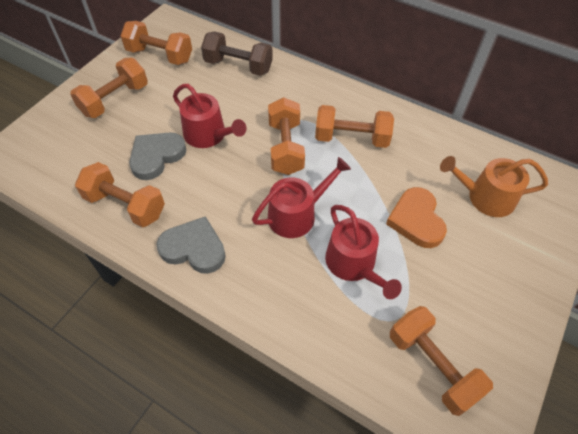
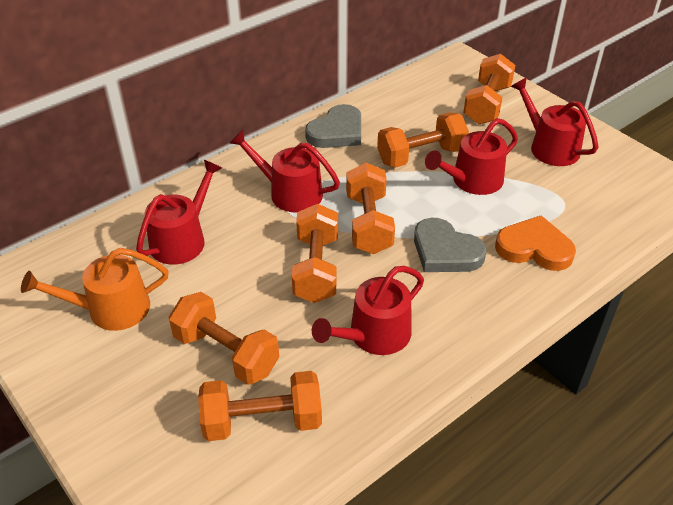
brown dumbbell: 1 -> 0
red watering can: 3 -> 5

